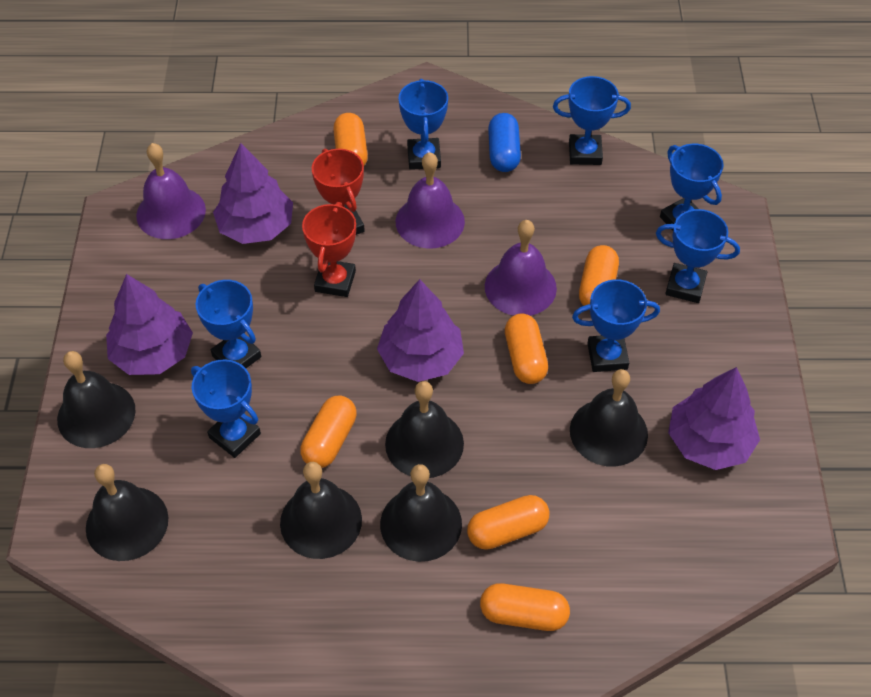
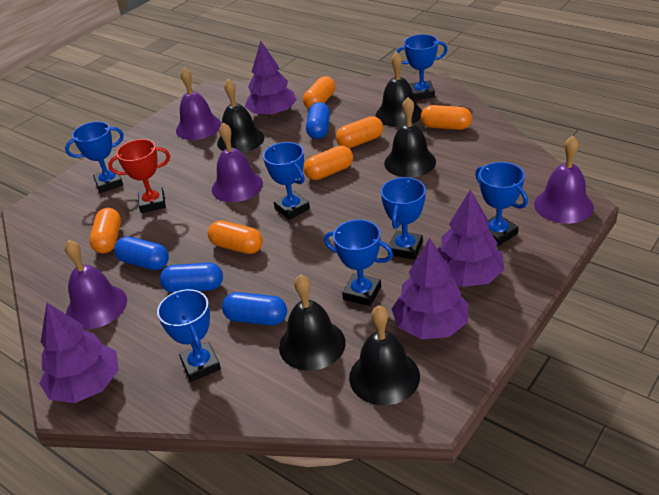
black bell: 6 -> 5
blue capsule: 1 -> 4
purple bell: 3 -> 4
red trophy: 2 -> 1

